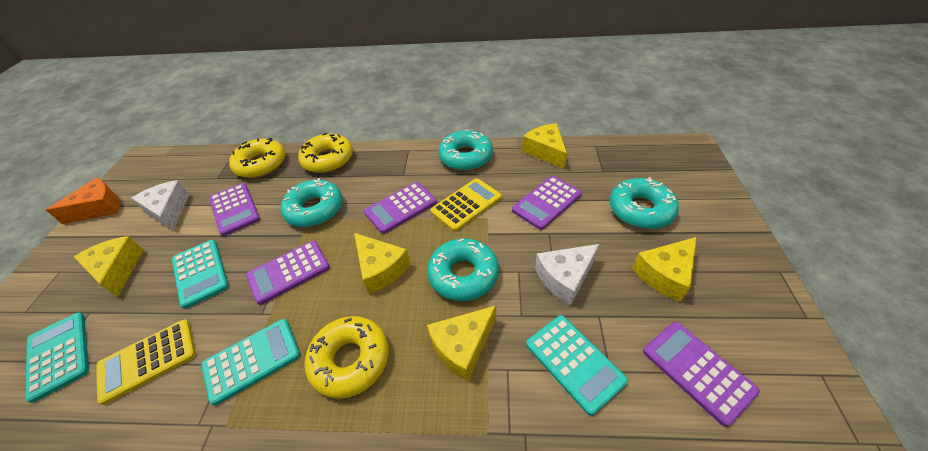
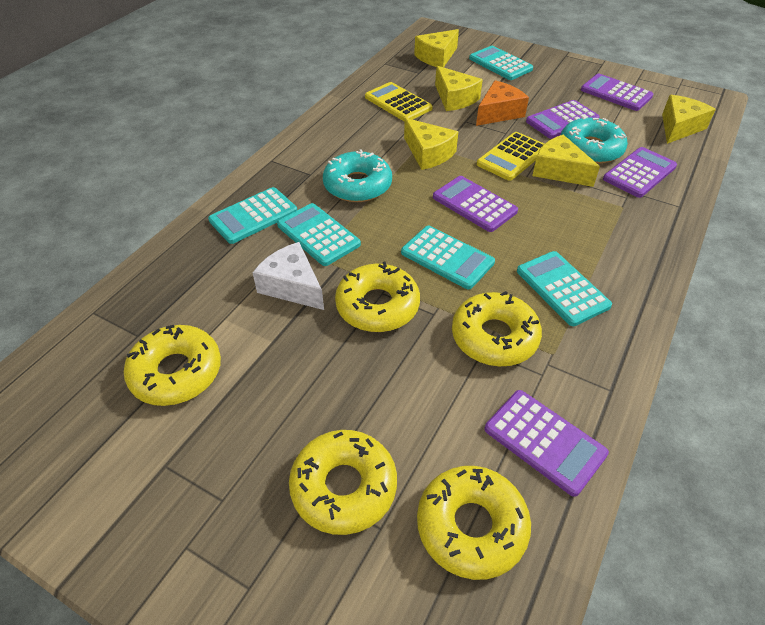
turquoise calculator: 4 -> 5
turquoise donut: 4 -> 2
white cheese: 2 -> 1
yellow donut: 3 -> 5

